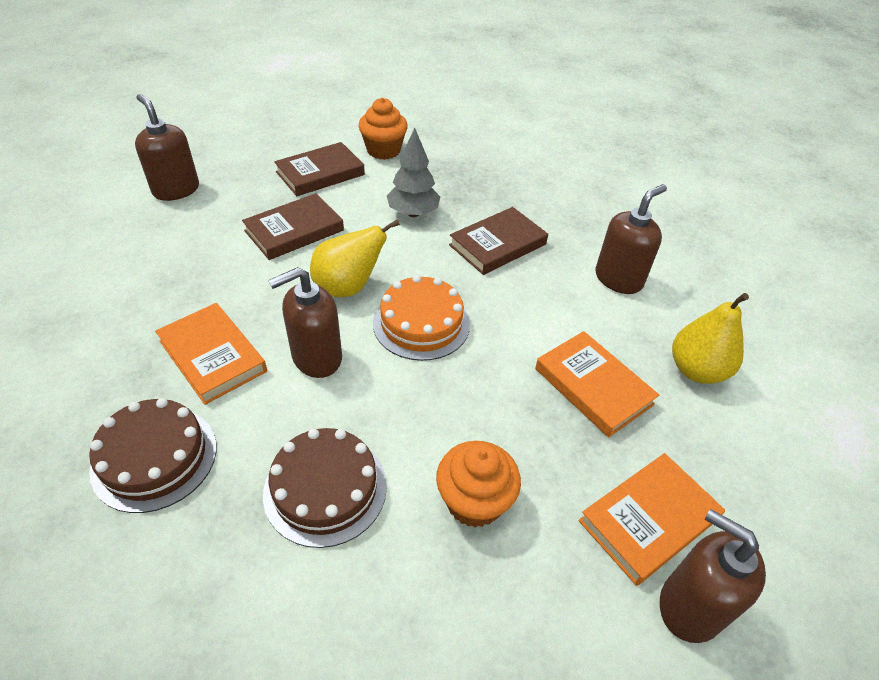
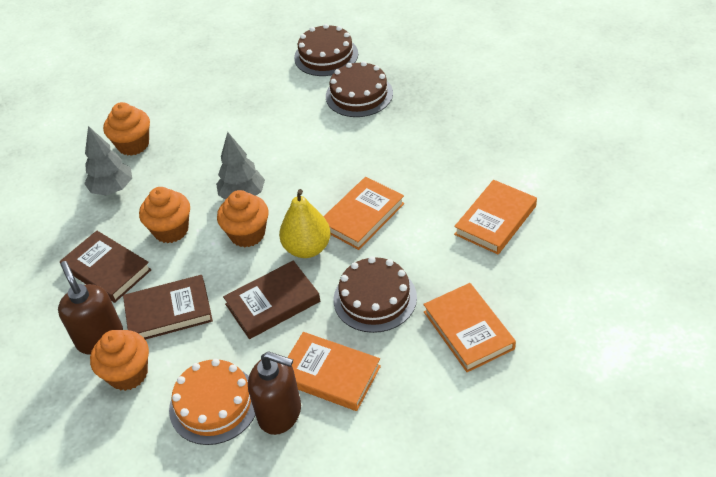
brown cake: 2 -> 3
brown soap dispenser: 4 -> 2
grey tree: 1 -> 2
orange book: 3 -> 4
orange cupcake: 2 -> 4
yellow pear: 2 -> 1

